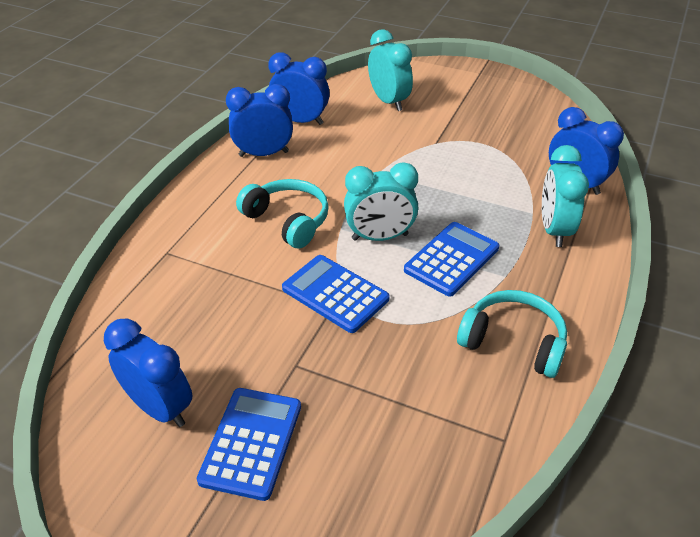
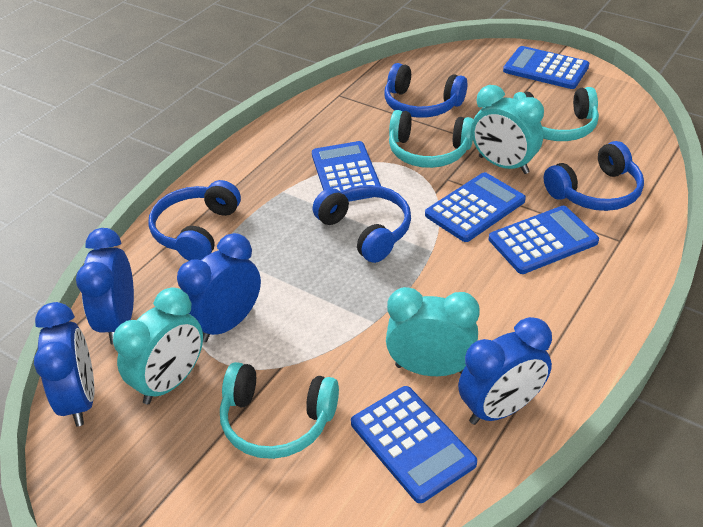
blue calculator: 3 -> 5
blue headphones: 0 -> 4
turquoise headphones: 2 -> 3

